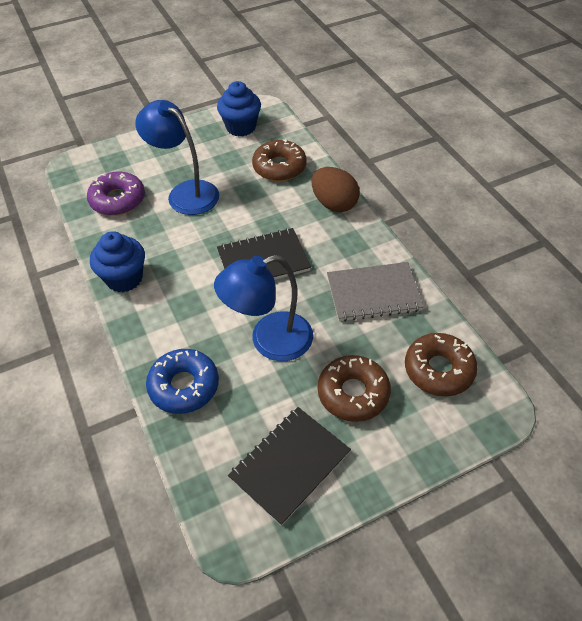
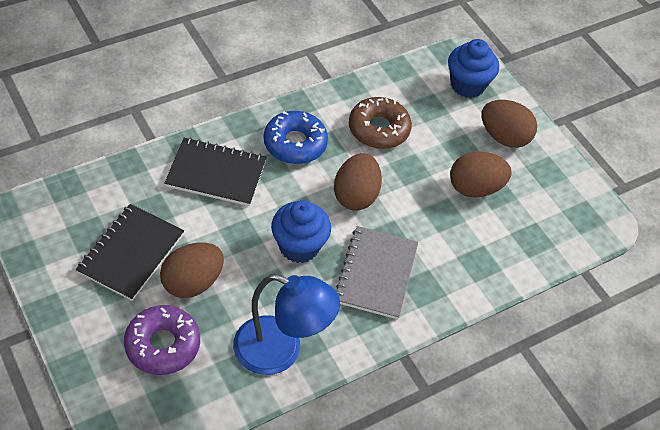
blue lamp: 2 -> 1
brown donut: 3 -> 1
brown egg: 1 -> 4

